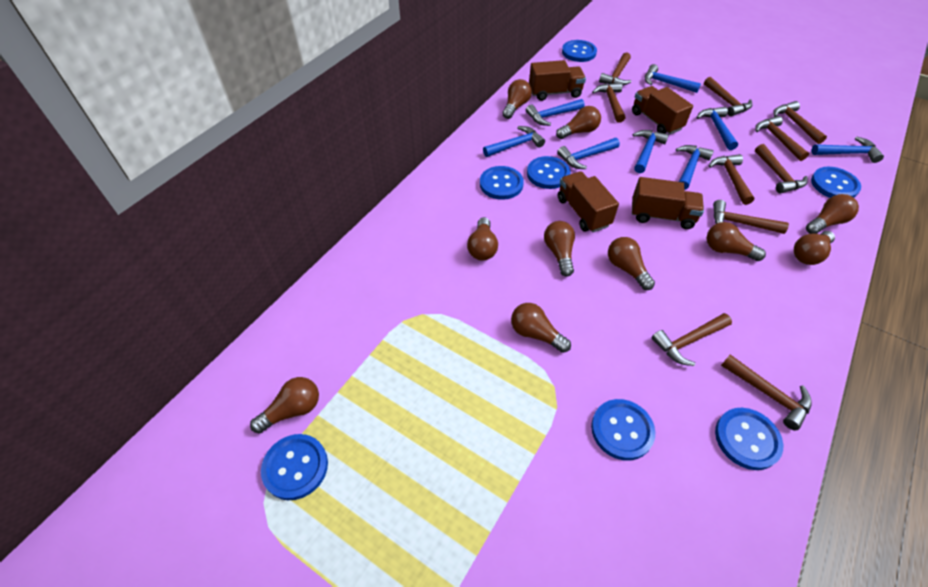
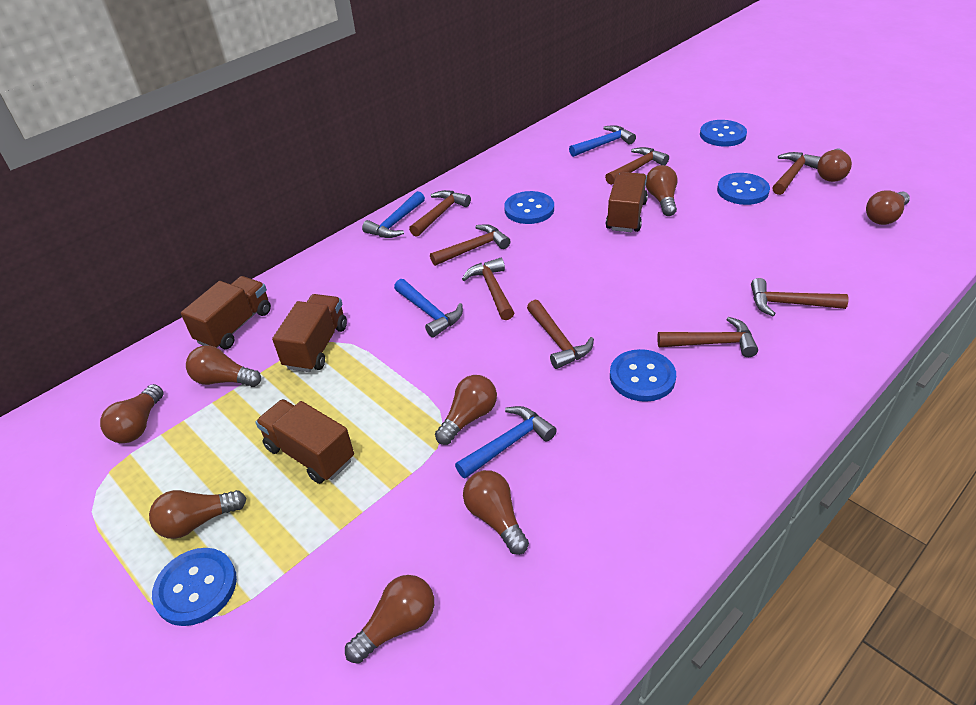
blue button: 7 -> 5
blue hammer: 8 -> 4
brown hammer: 10 -> 8
brown light bulb: 10 -> 9

